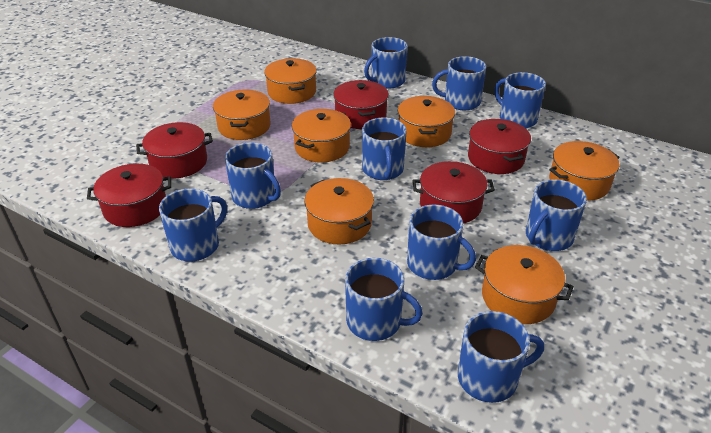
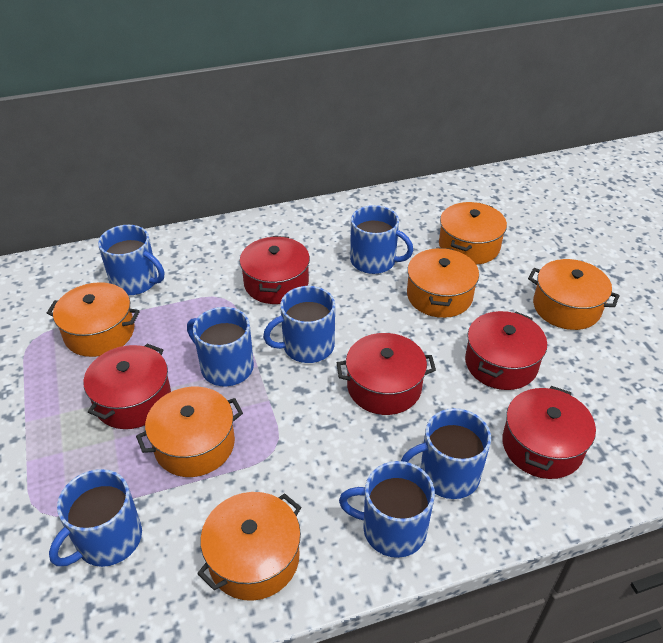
blue mug: 10 -> 7
orange pot: 7 -> 6

